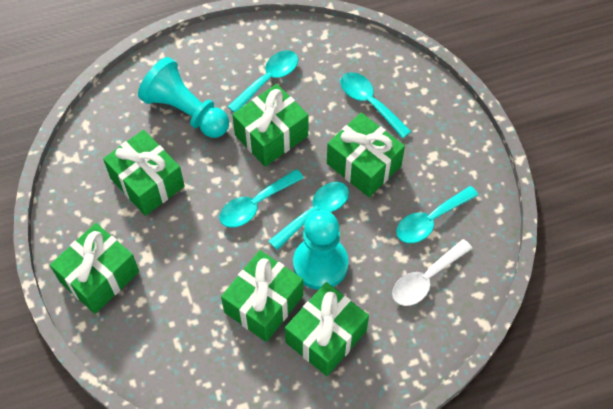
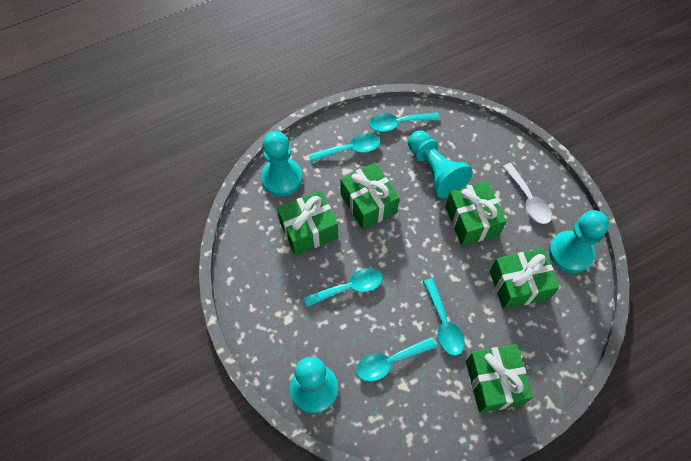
green gift: 6 -> 5
turquoise pawn: 2 -> 4

